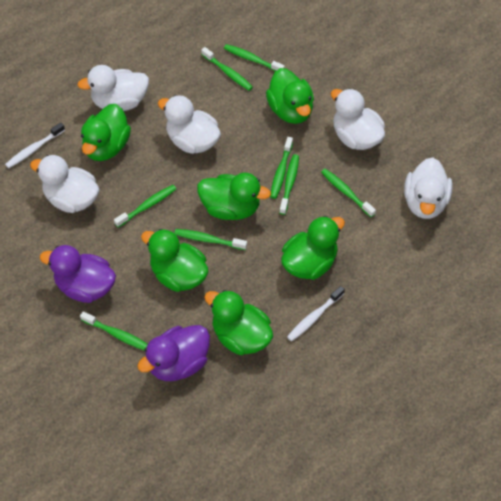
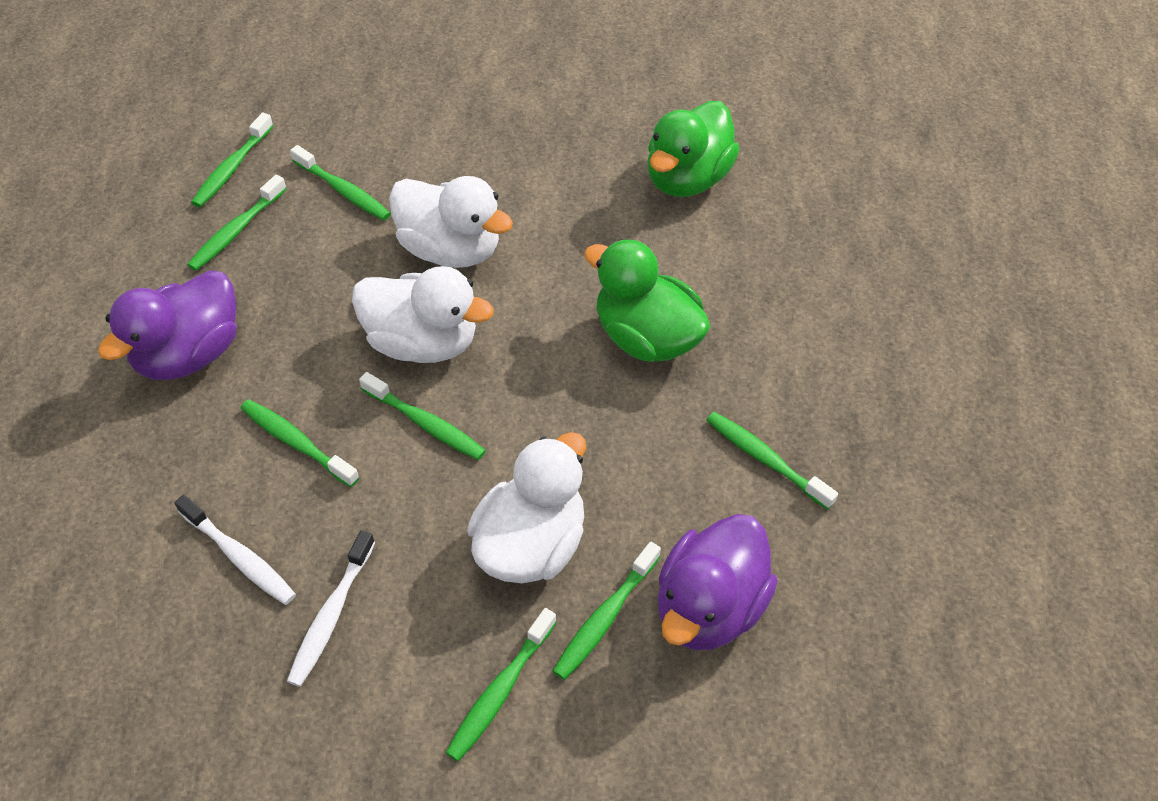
green duck: 6 -> 2
white duck: 5 -> 3

